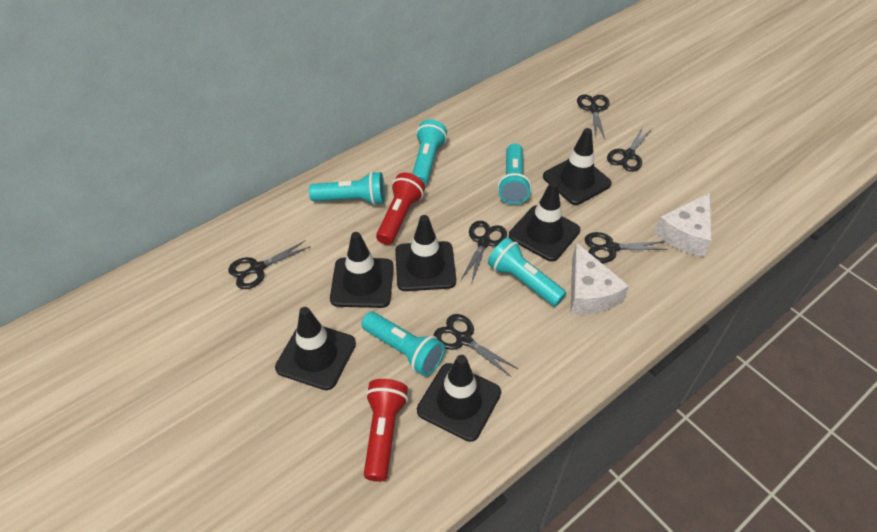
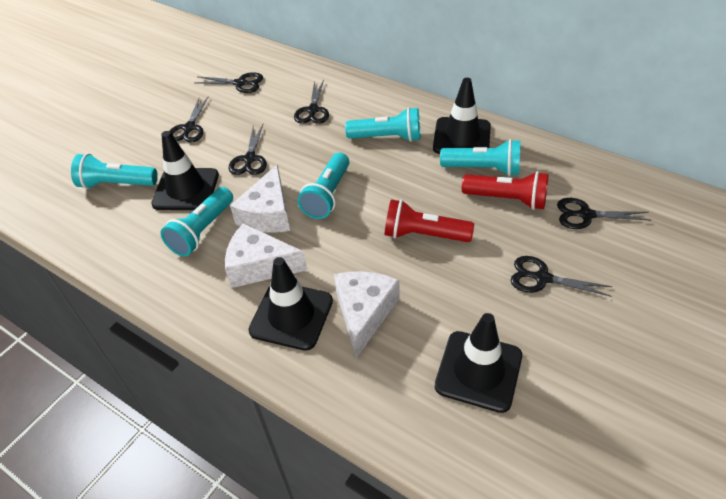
black traffic cone: 6 -> 4
white cheese: 2 -> 3

